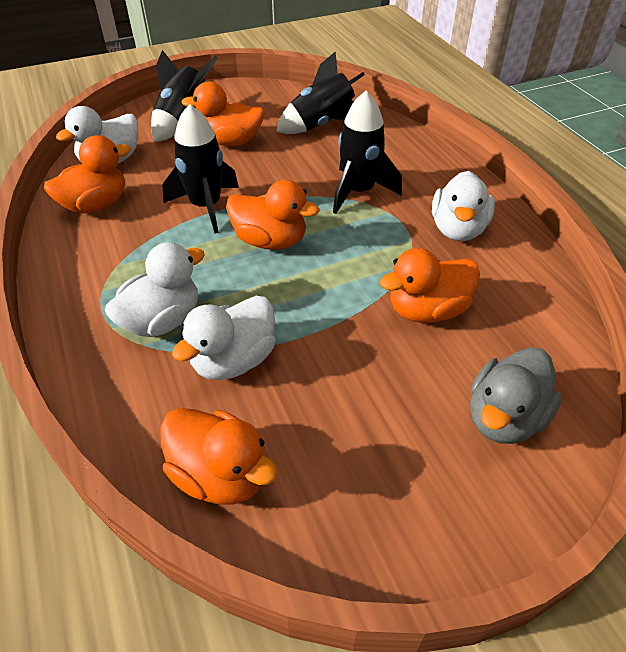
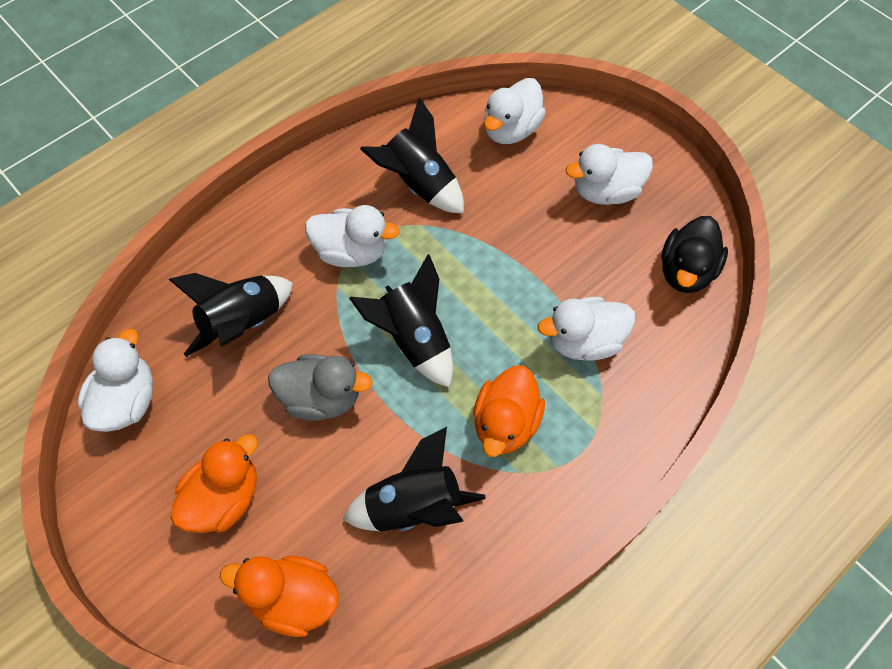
black duck: 0 -> 1
orange duck: 5 -> 3
white duck: 4 -> 5

